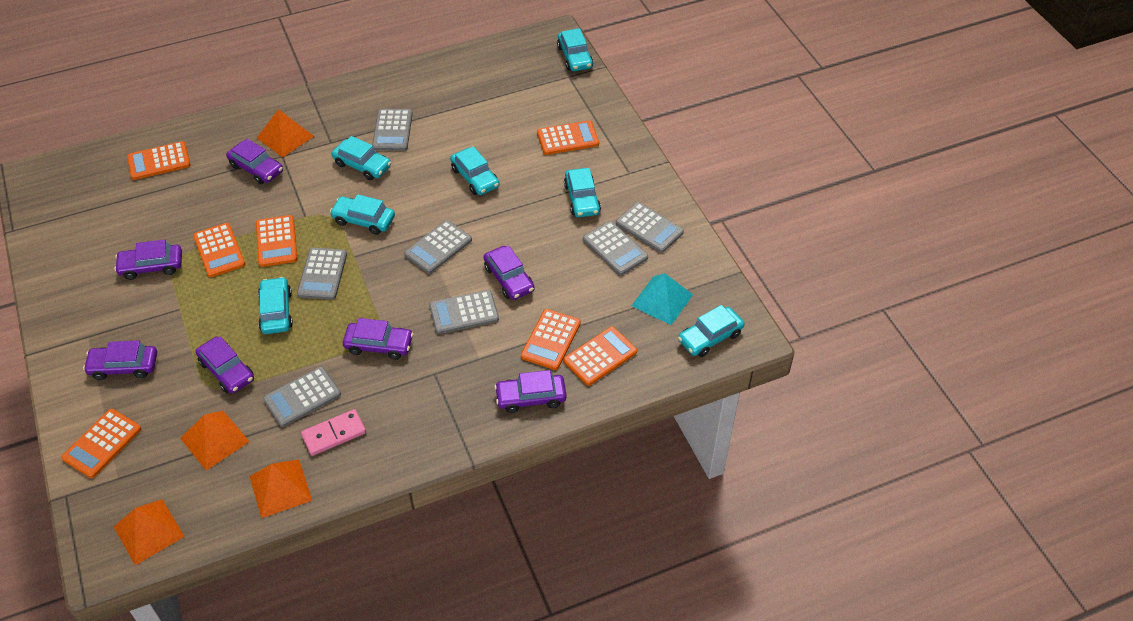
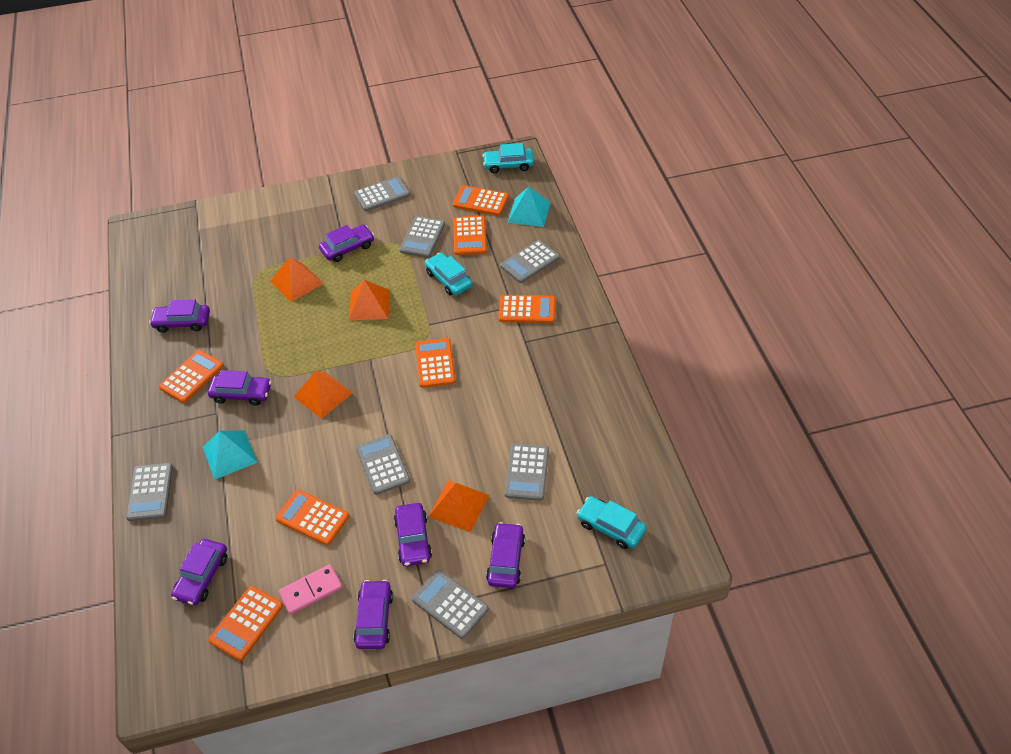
turquoise car: 7 -> 3
turquoise pyramid: 1 -> 2

